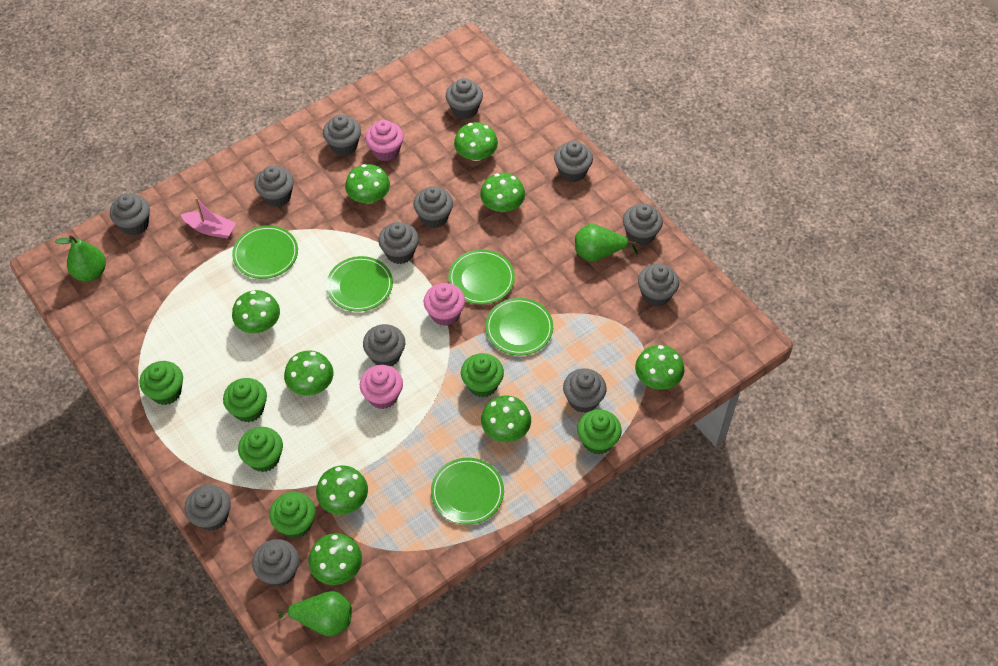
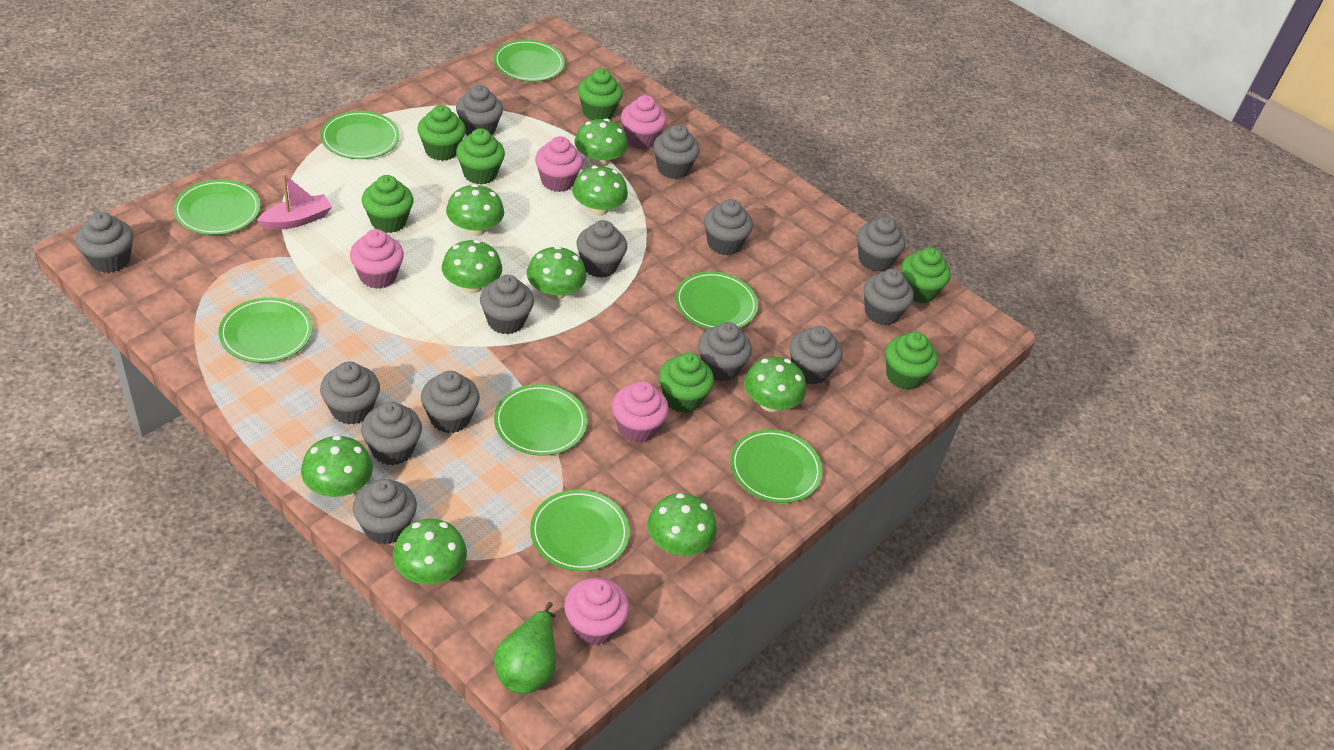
green cupcake: 6 -> 7
green pear: 3 -> 1
green plate: 5 -> 8
grey cupcake: 13 -> 14
pink cupcake: 3 -> 5

